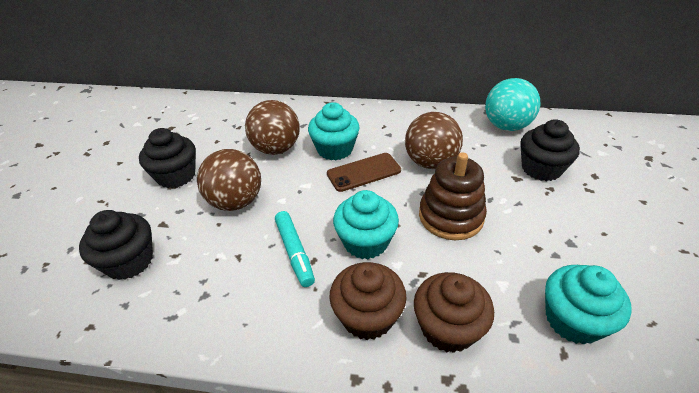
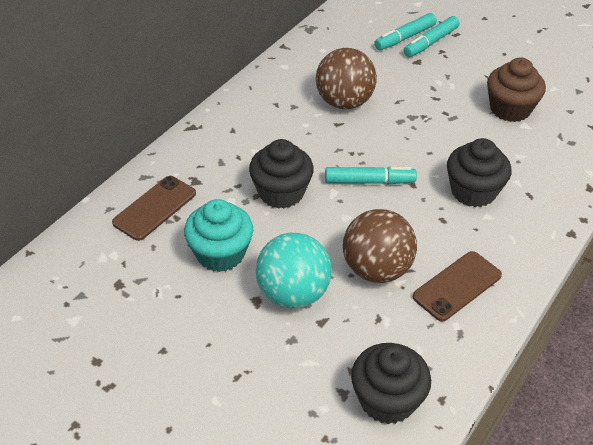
brown ball: 3 -> 2
brown cupcake: 2 -> 1
brown phone: 1 -> 2
brown stacking toy: 1 -> 0
turquoise cupcake: 3 -> 1
turquoise marker: 1 -> 3

